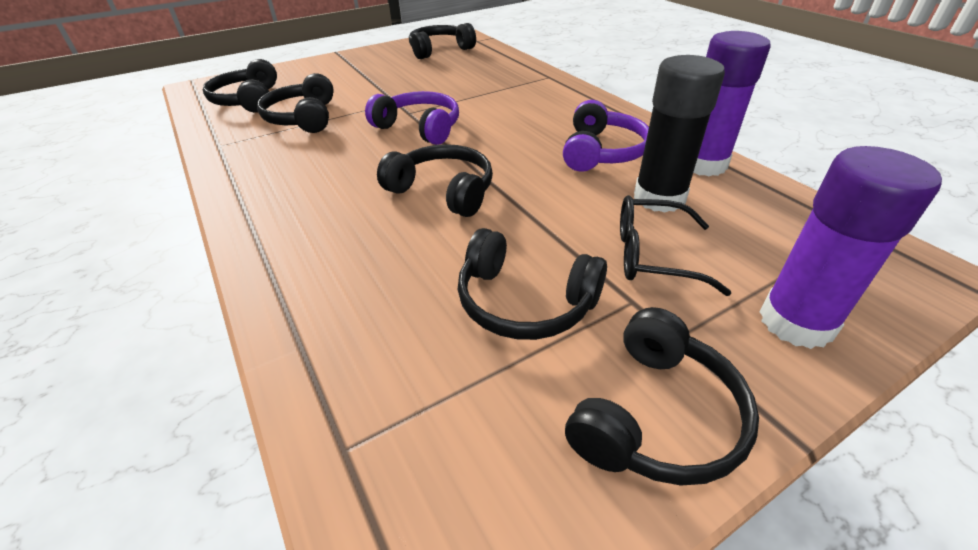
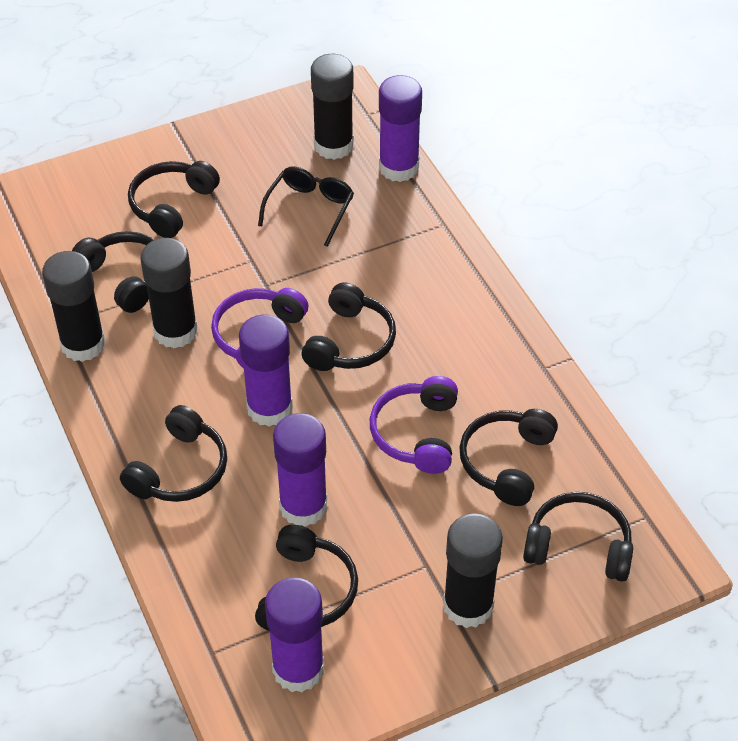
black glue stick: 1 -> 4
black headphones: 6 -> 7
purple glue stick: 2 -> 4

